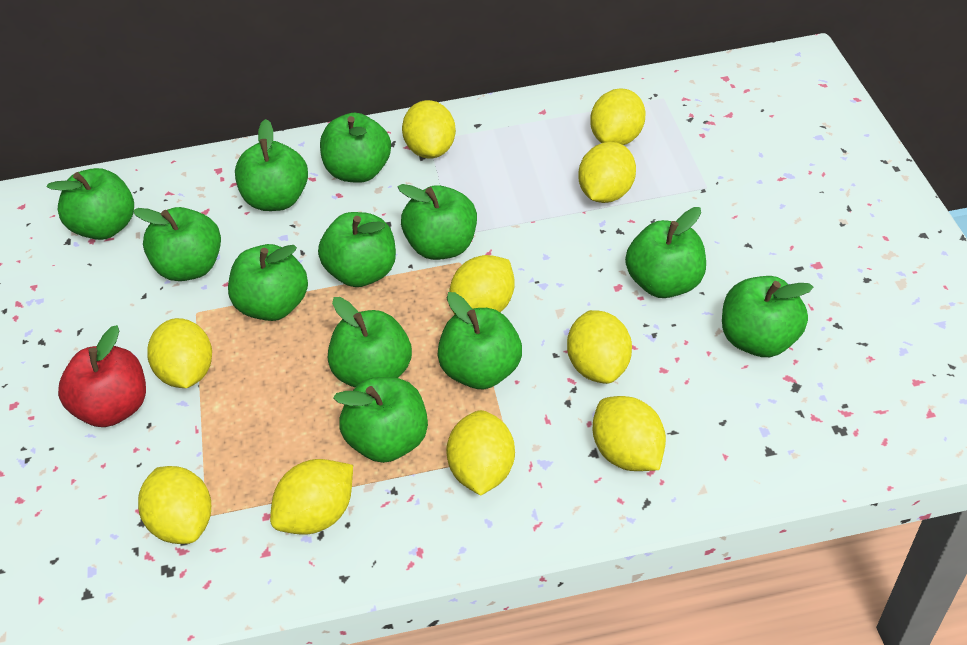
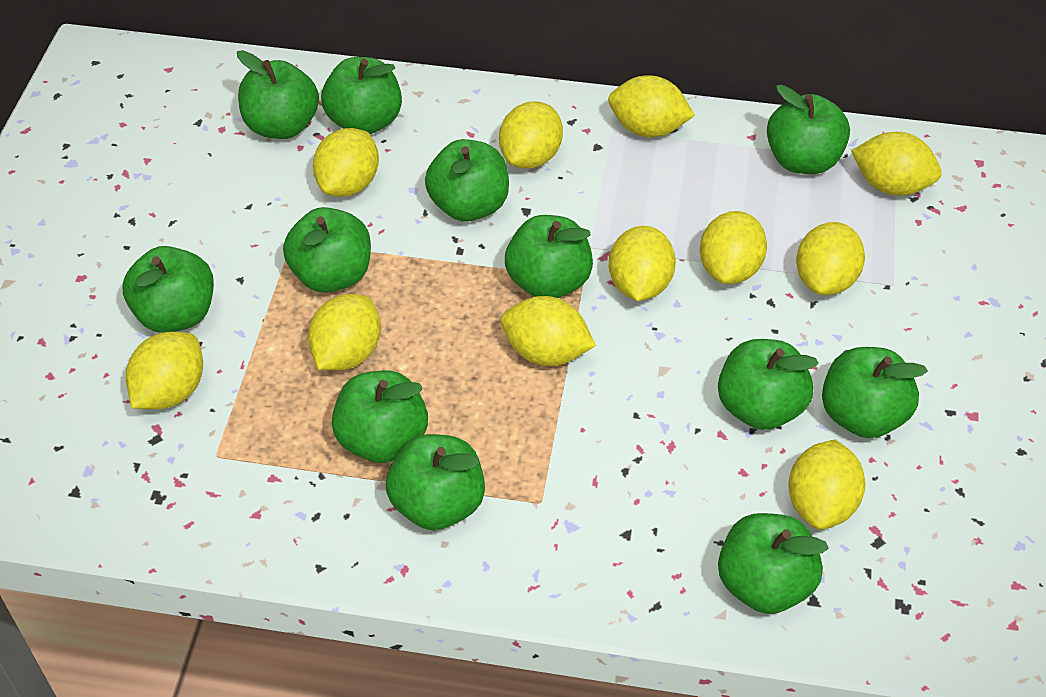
red apple: 1 -> 0
yellow lemon: 10 -> 11

